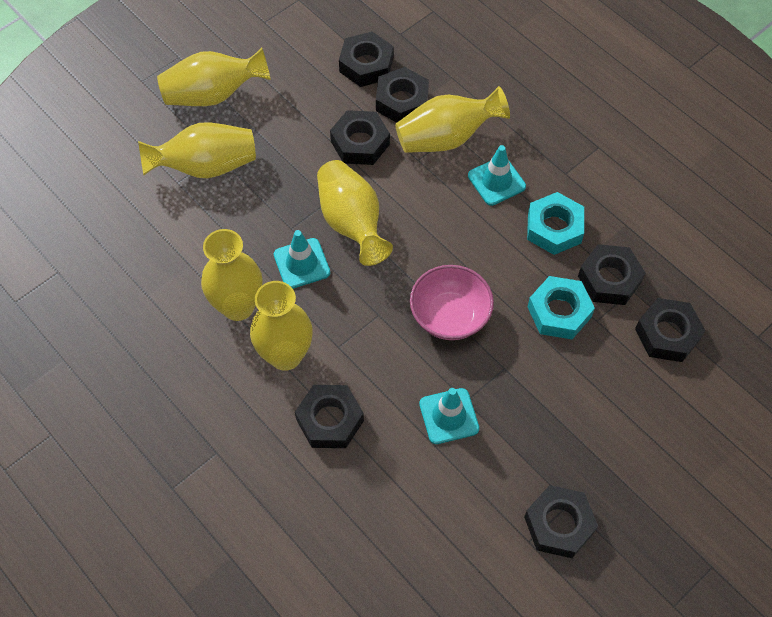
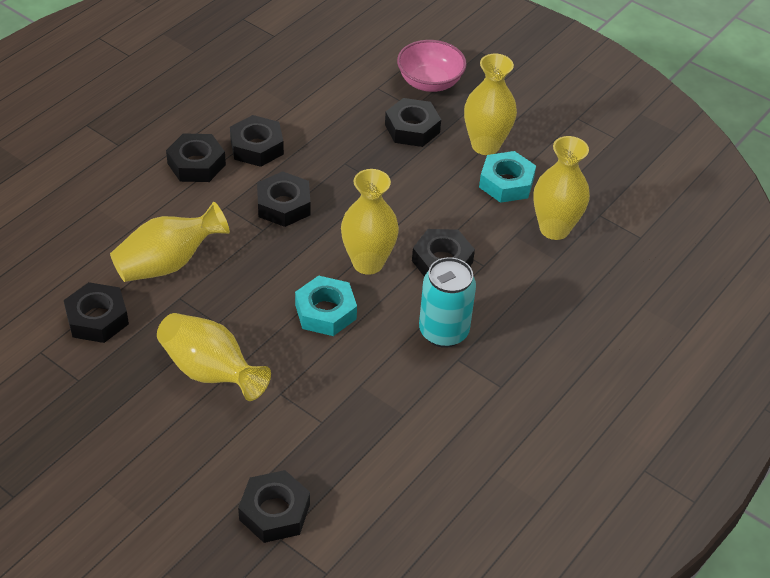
turquoise can: 0 -> 1
turquoise traffic cone: 3 -> 0
yellow vase: 6 -> 5

